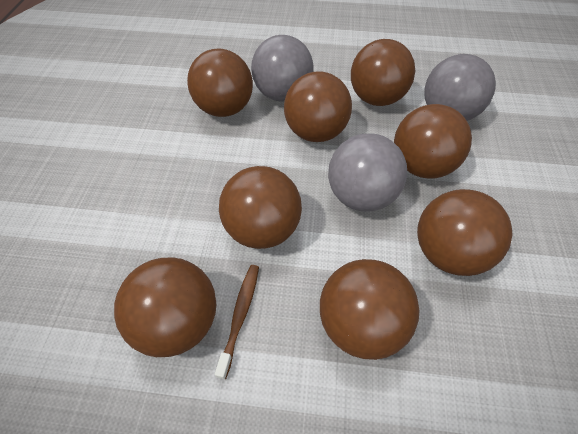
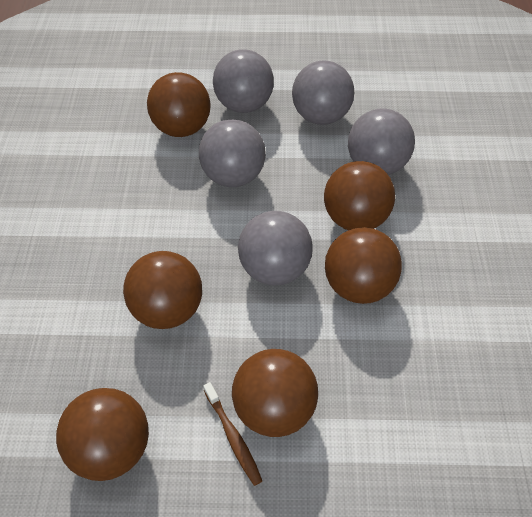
brown ball: 8 -> 6
grey ball: 3 -> 5

